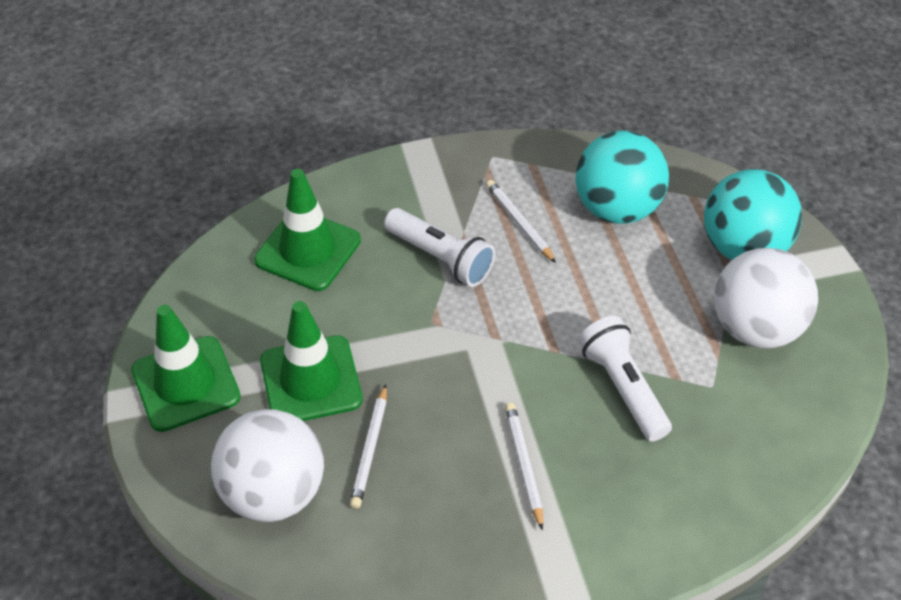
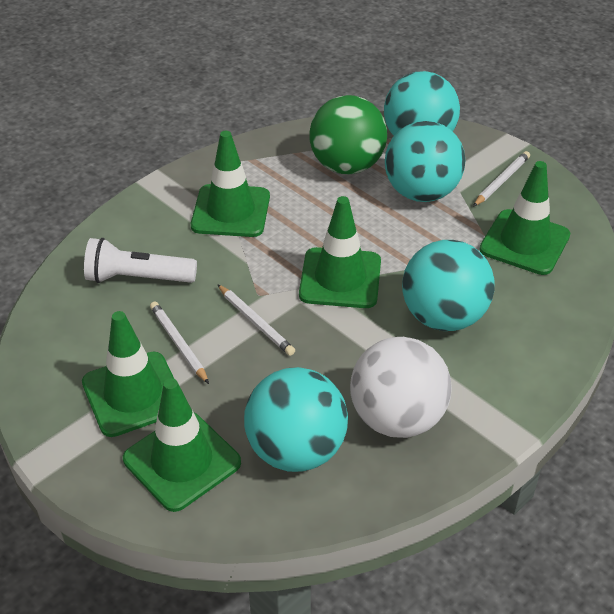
green ball: 0 -> 1
green traffic cone: 3 -> 5
turquoise ball: 2 -> 4
white ball: 2 -> 1
white flashlight: 2 -> 1

